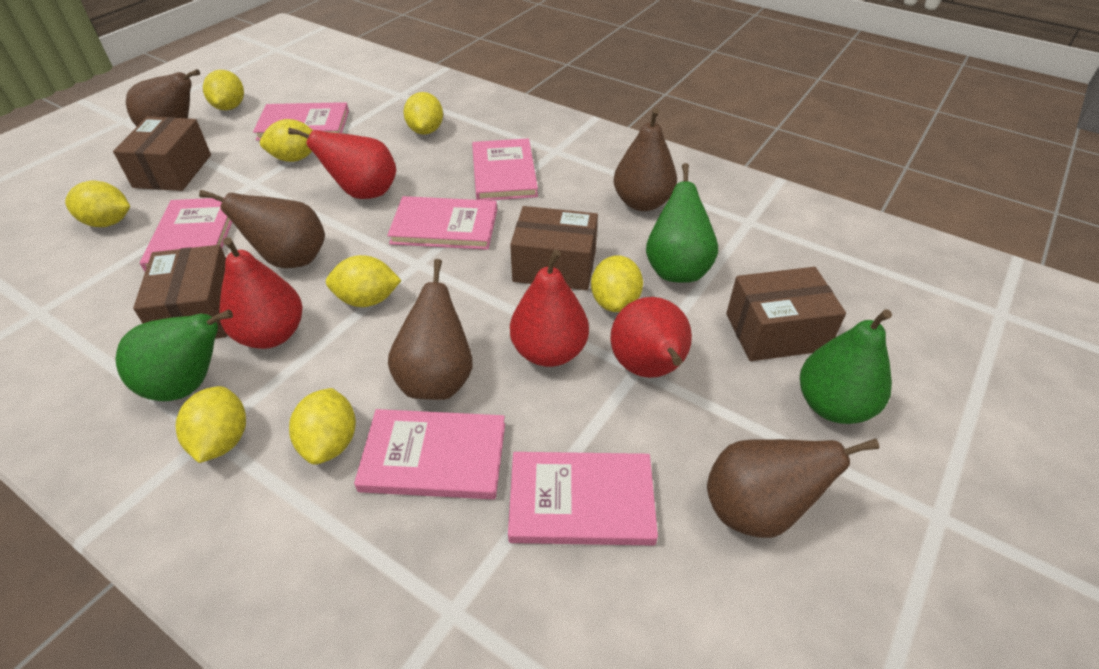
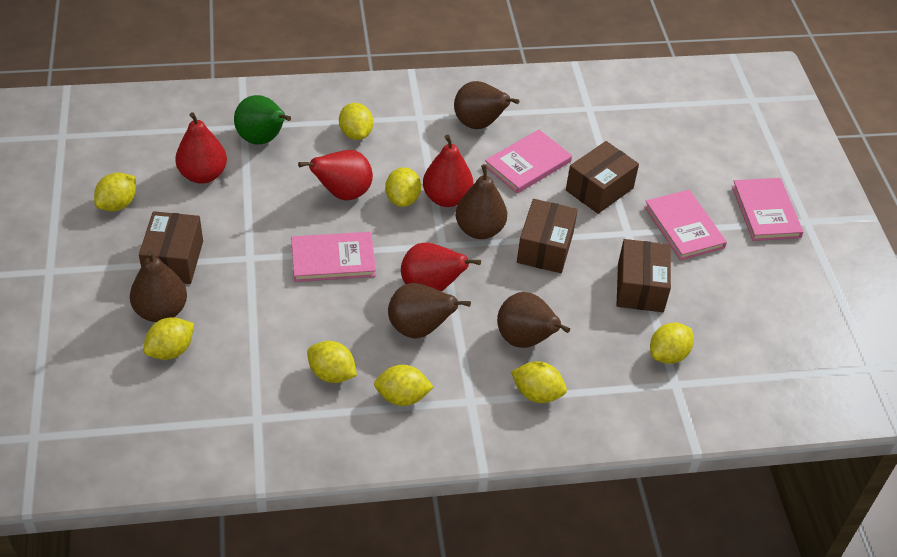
green pear: 3 -> 1
pink book: 6 -> 4

